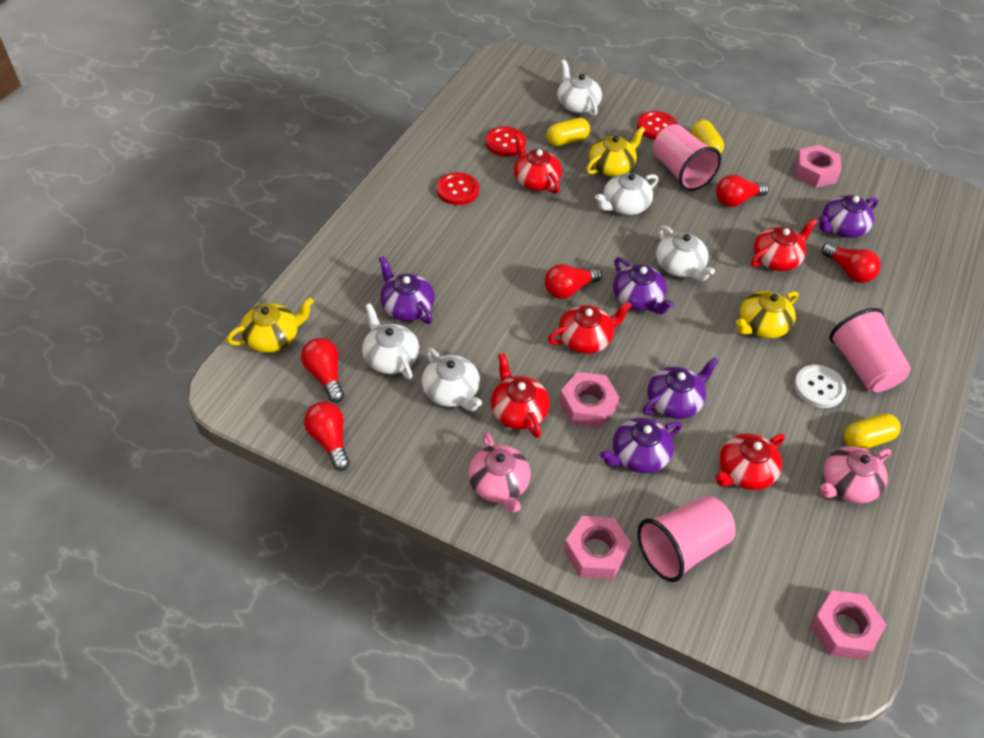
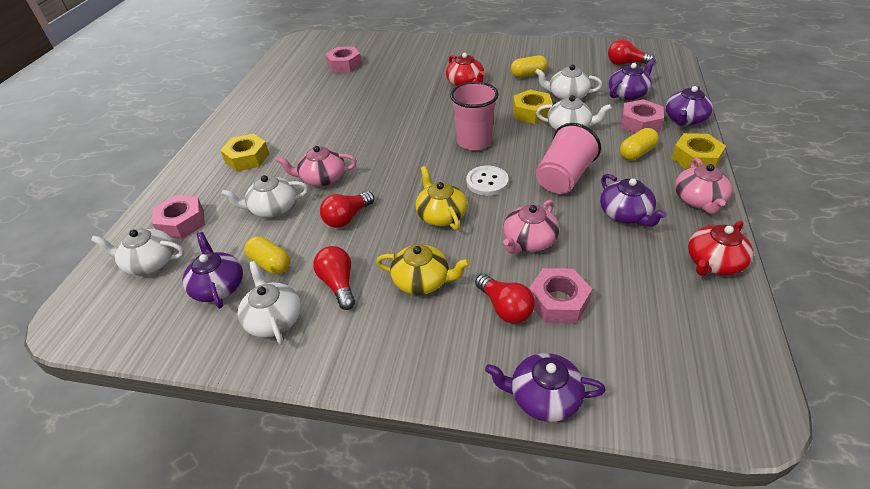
pink cup: 3 -> 2
pink teapot: 2 -> 3
red button: 3 -> 0
red light bulb: 5 -> 4
red teapot: 5 -> 2
yellow nut: 0 -> 3
yellow teapot: 3 -> 2

